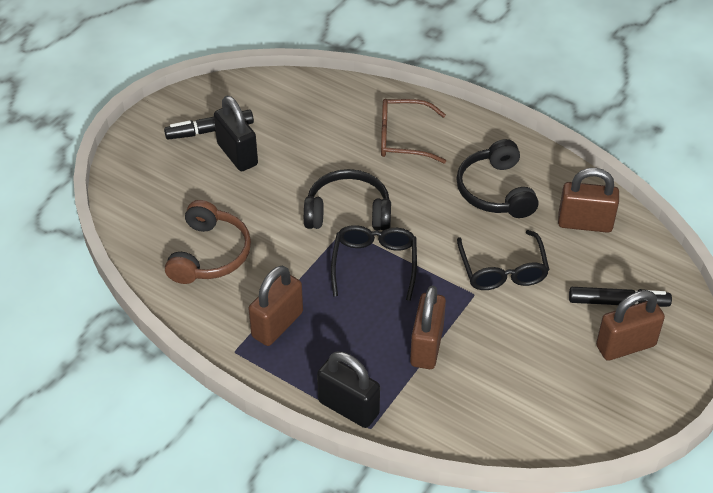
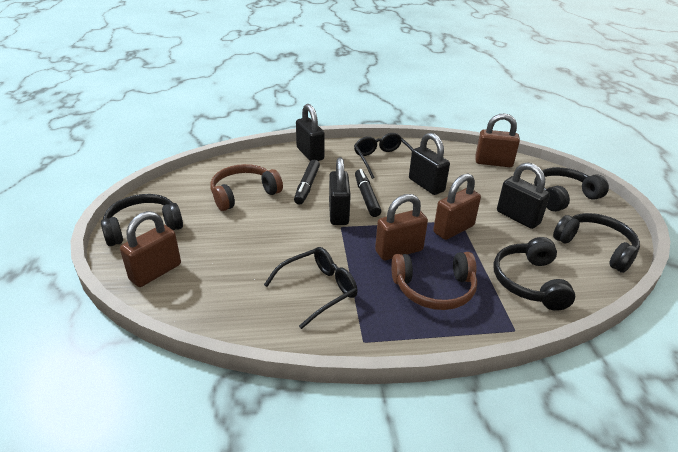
black headphones: 2 -> 4
black padlock: 2 -> 4
brown glasses: 1 -> 0
brown headphones: 1 -> 2

